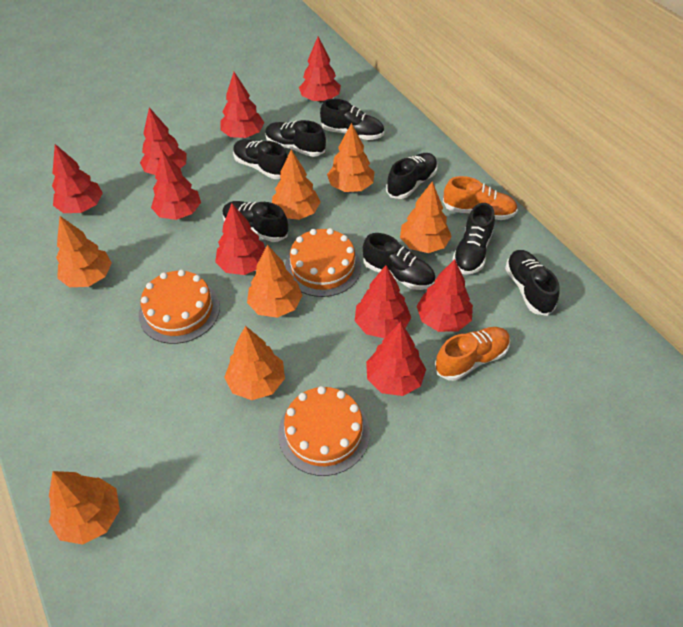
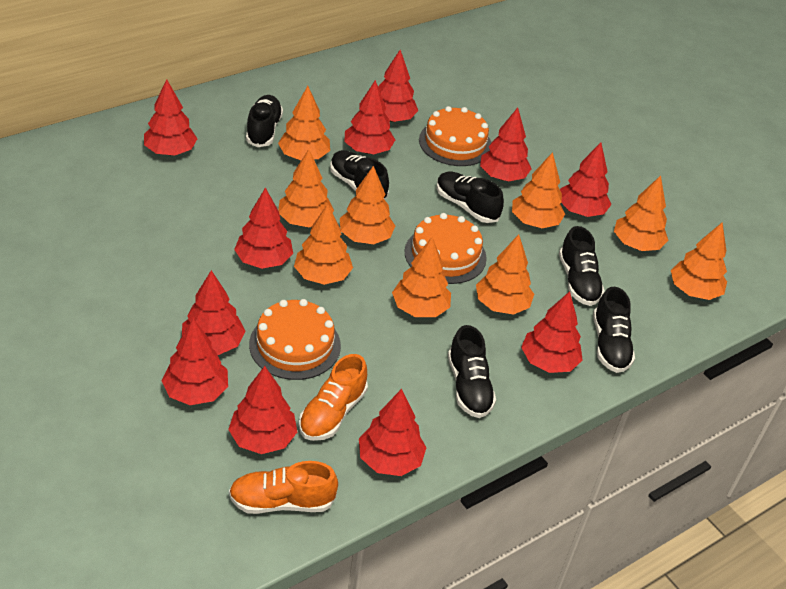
black shoe: 8 -> 6
orange tree: 7 -> 9
red tree: 9 -> 11

